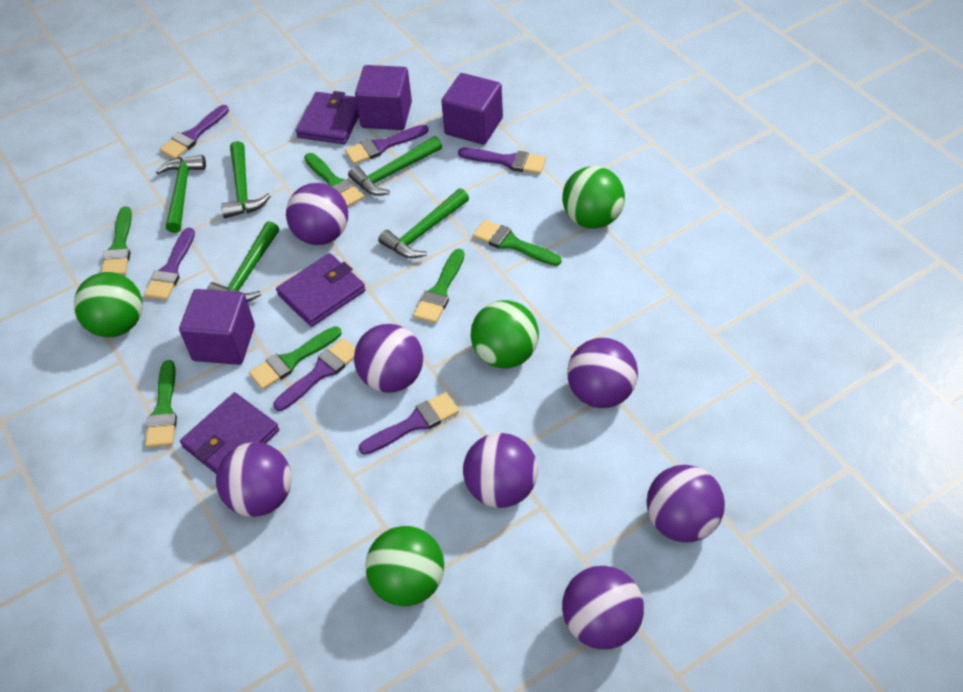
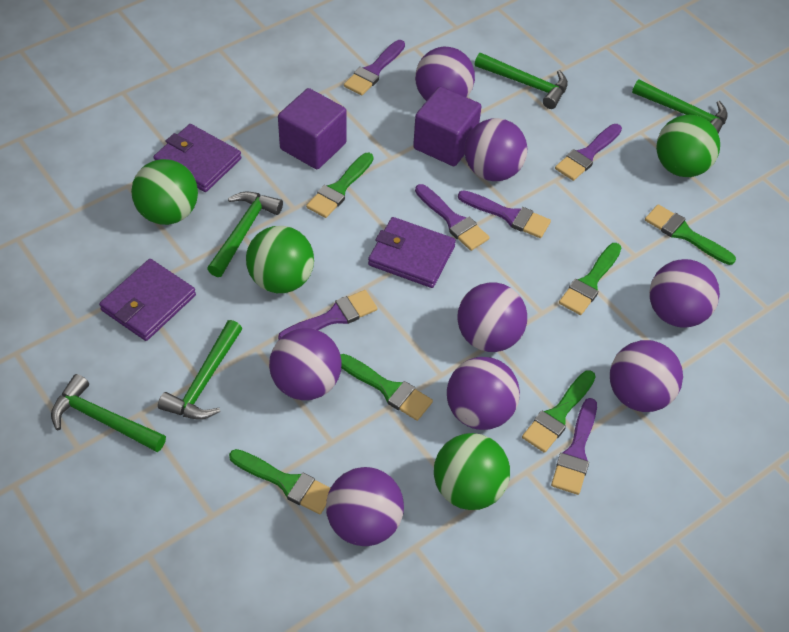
purple ball: 7 -> 8
purple cube: 3 -> 2

